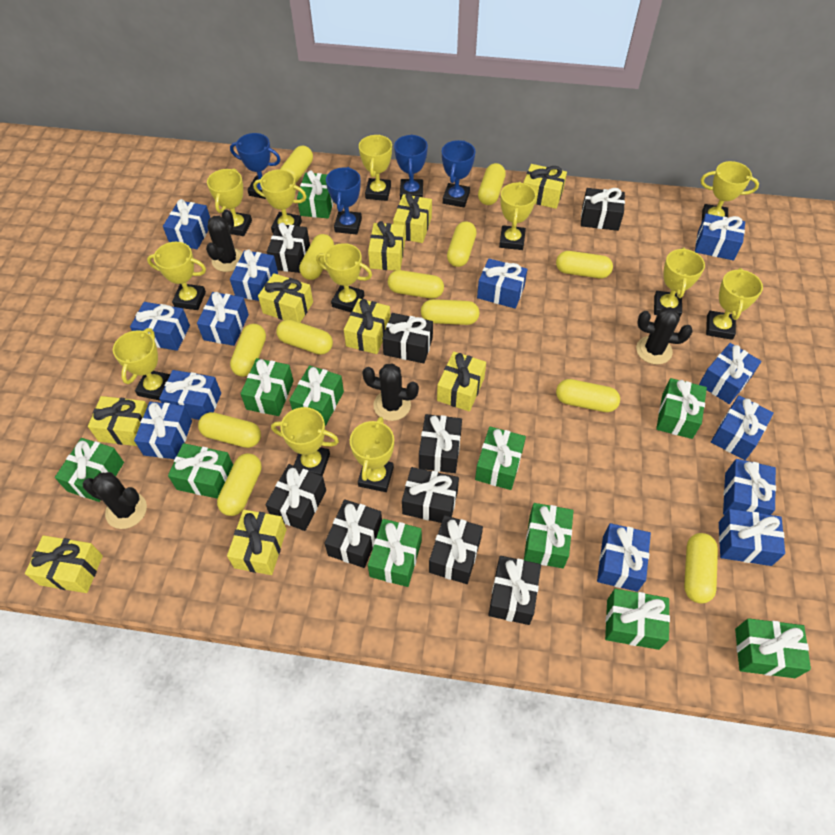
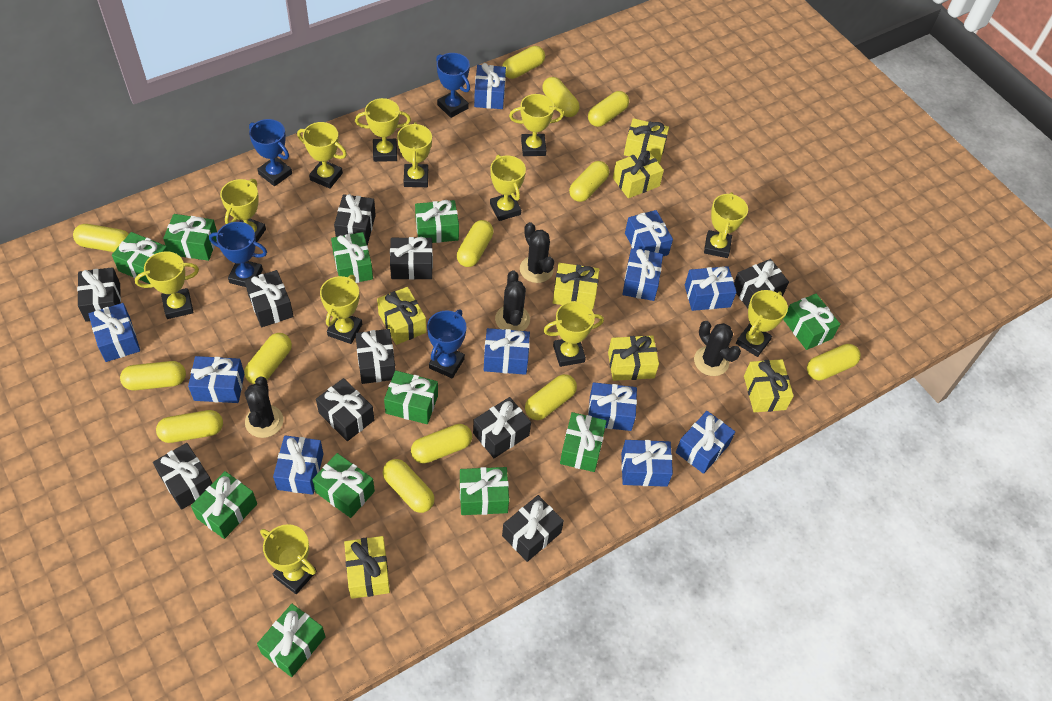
black gift: 9 -> 10
blue gift: 13 -> 11
yellow gift: 9 -> 7

